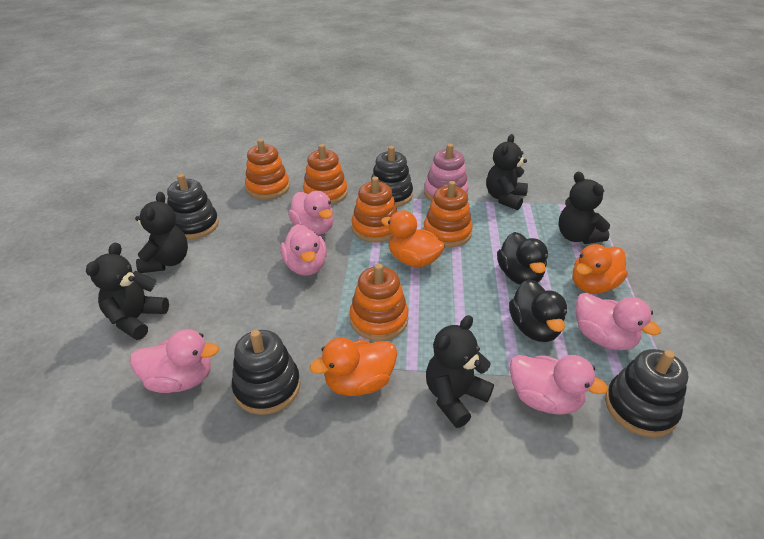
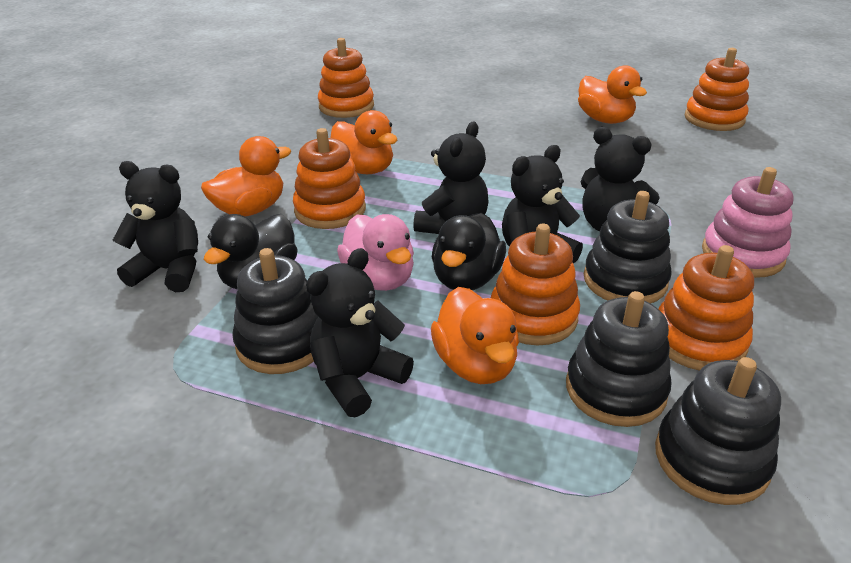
orange duck: 3 -> 4
pink duck: 5 -> 1

